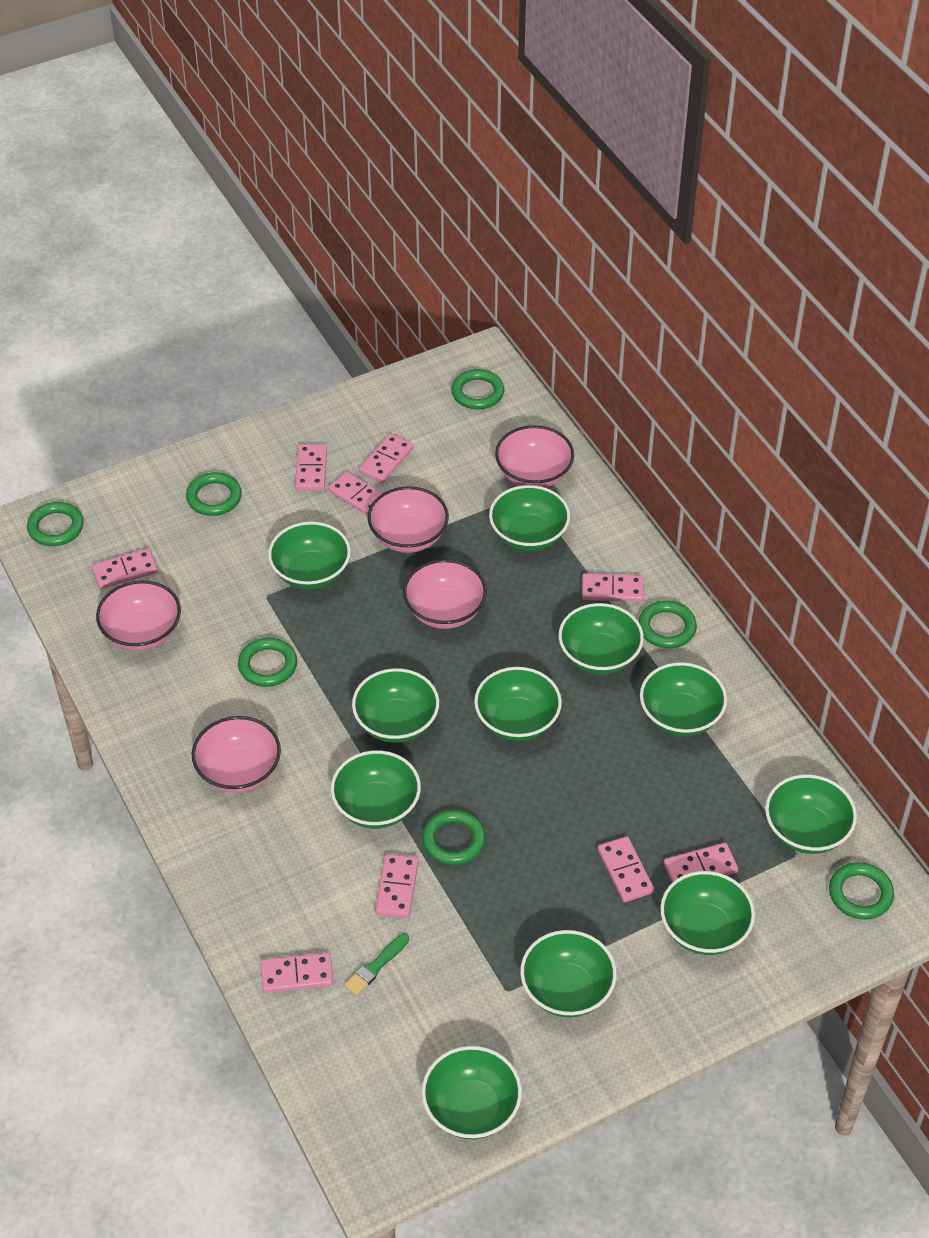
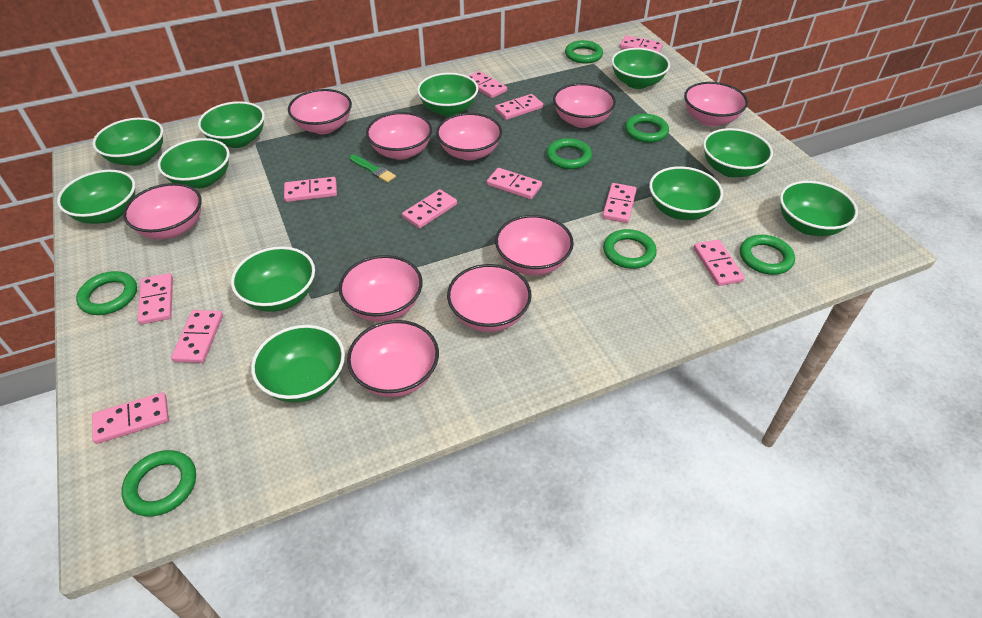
pink bowl: 5 -> 10
pink domino: 9 -> 11

